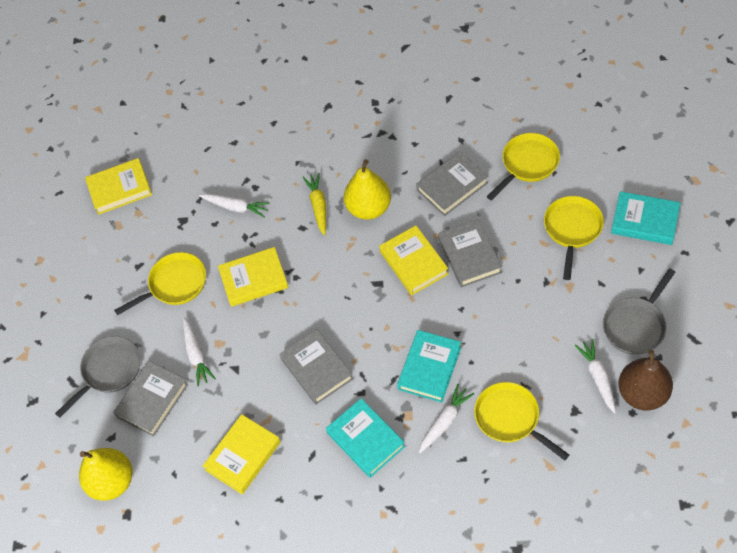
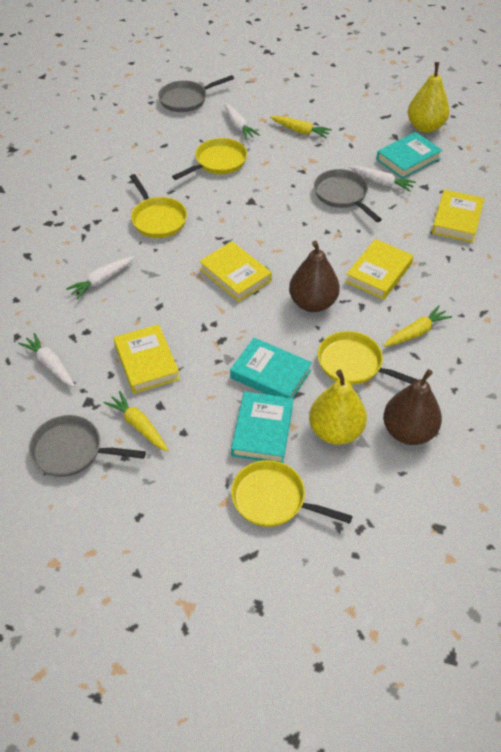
brown pear: 1 -> 2
grey book: 4 -> 0
grey pan: 2 -> 3
yellow carrot: 1 -> 3

